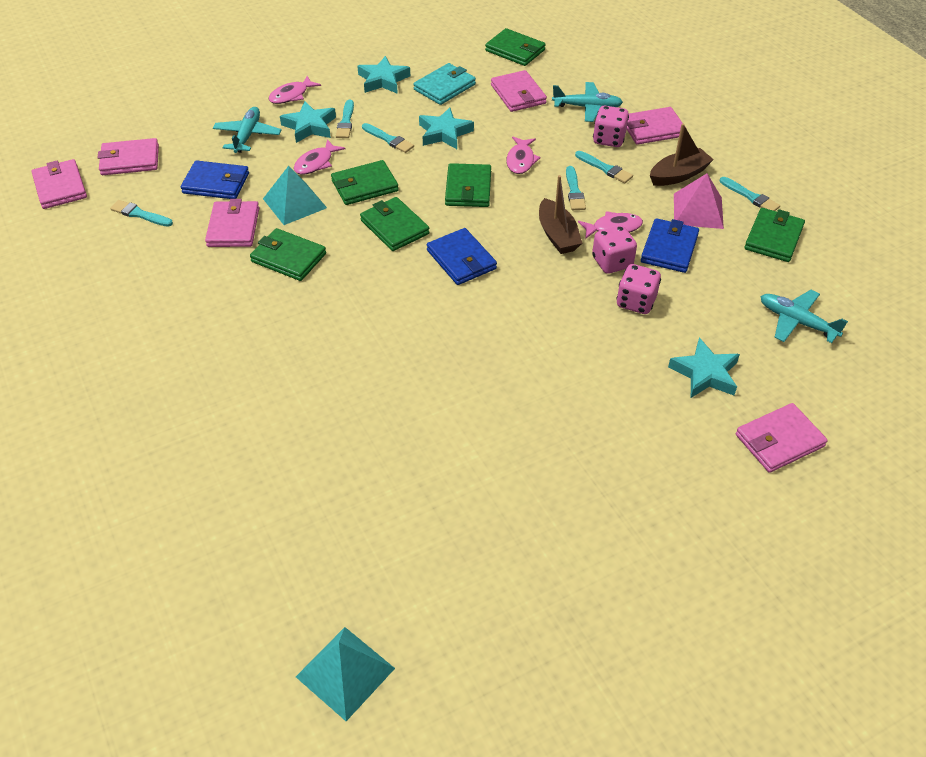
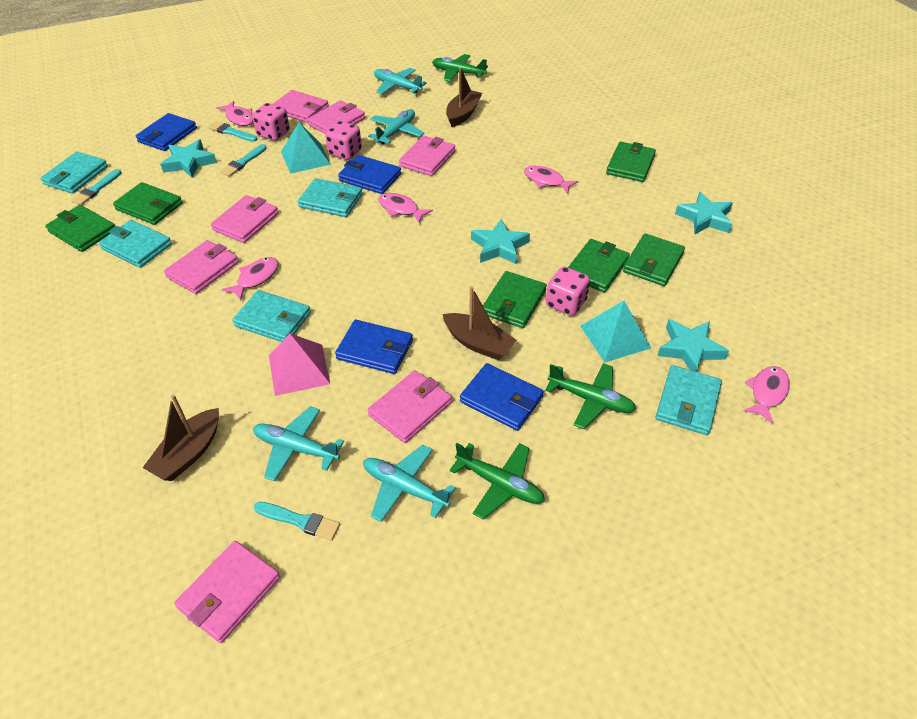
blue wallet: 3 -> 4
brown boat: 2 -> 3
green plane: 0 -> 3
pink fish: 4 -> 5
pink wallet: 6 -> 7
turquoise brush: 6 -> 4
turquoise plane: 3 -> 4
turquoise wallet: 1 -> 5

